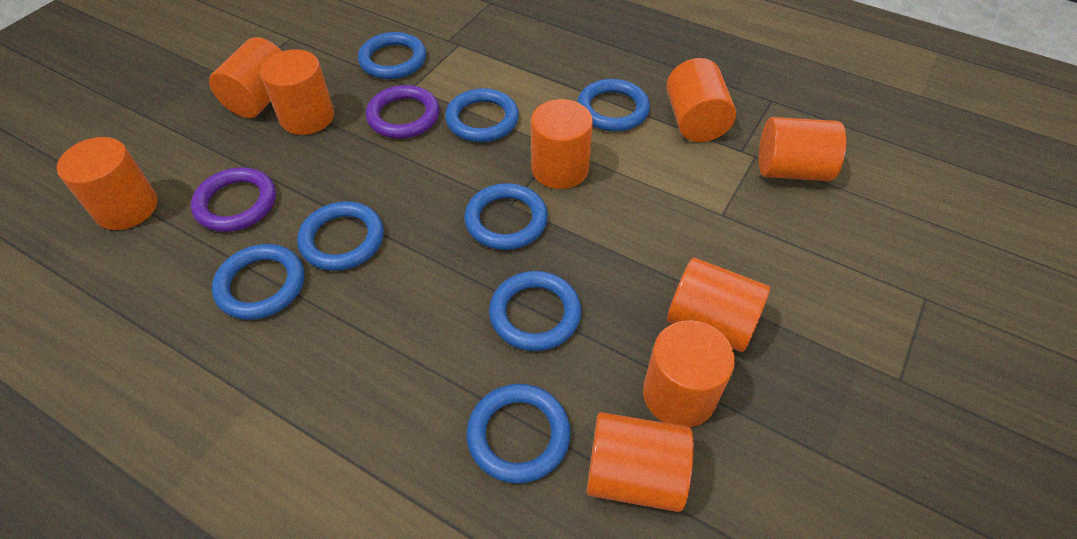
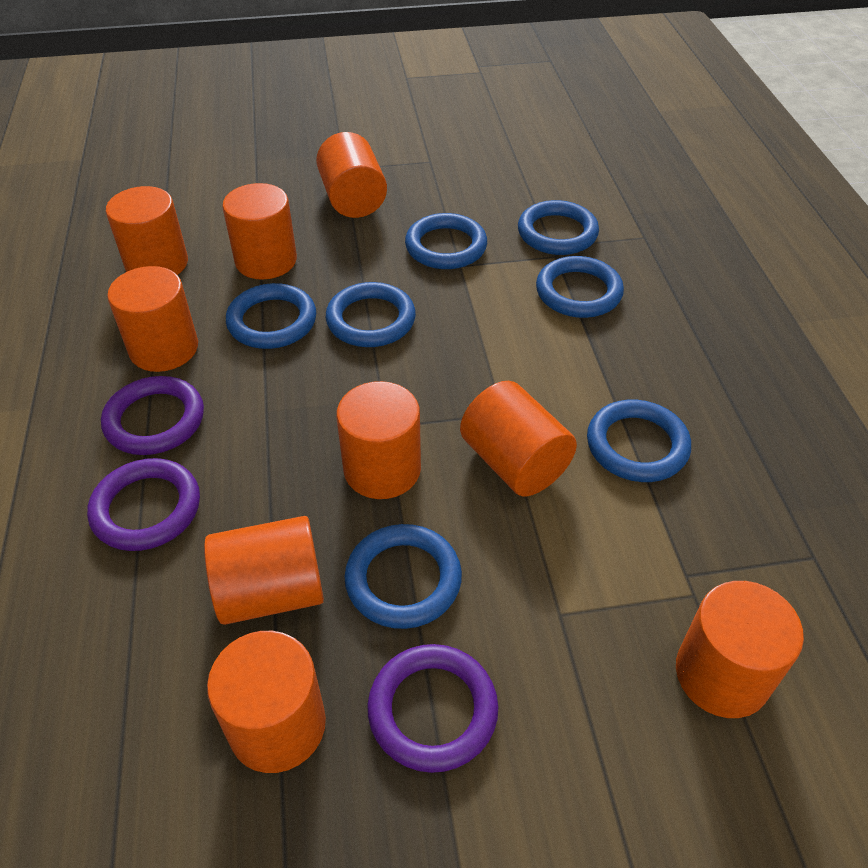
blue ring: 8 -> 7
purple ring: 2 -> 3

